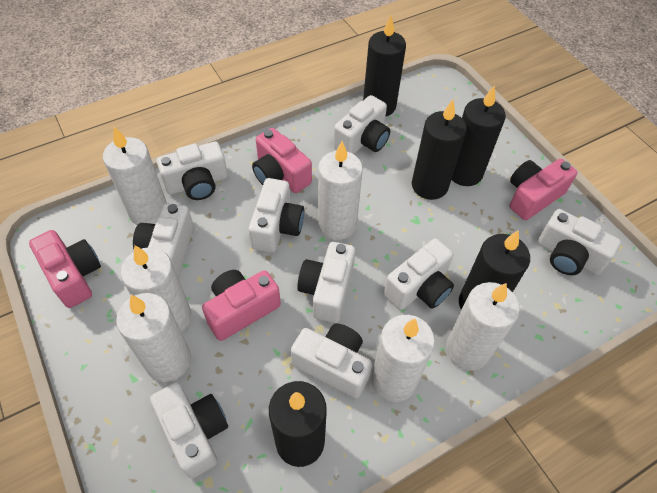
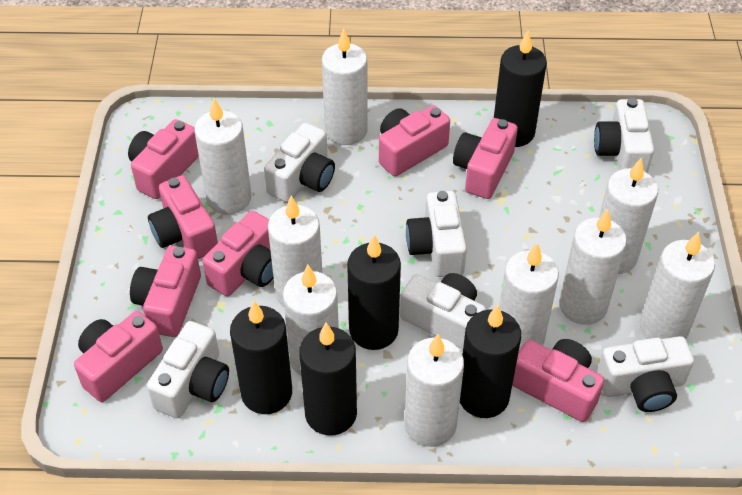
pink camera: 4 -> 8
white camera: 9 -> 6
white candle: 6 -> 9

